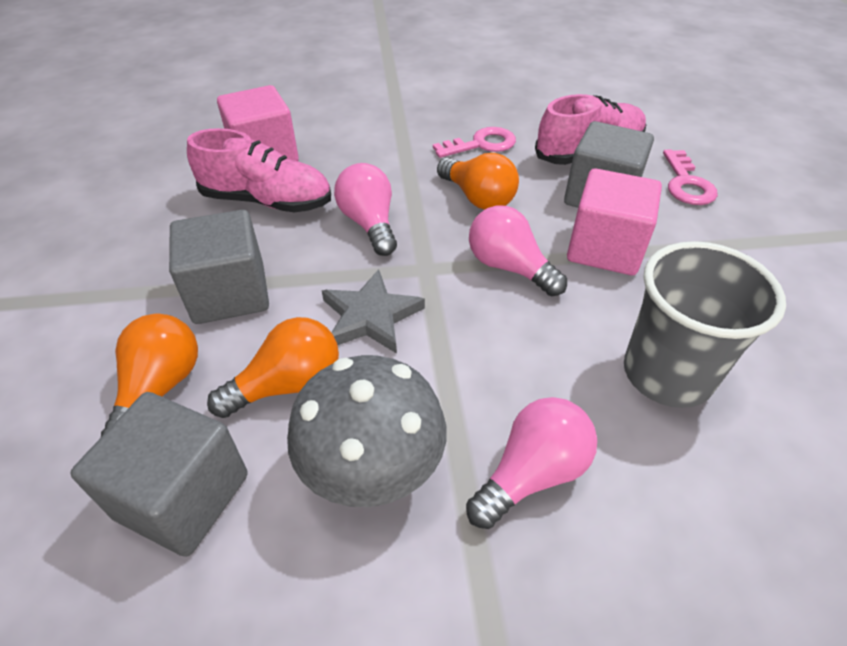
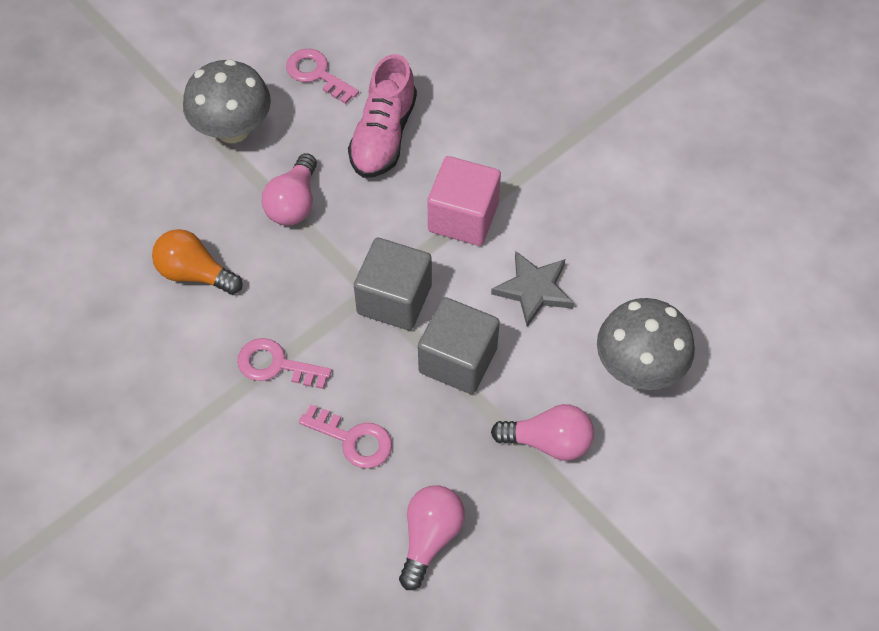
grey cube: 3 -> 2
grey cup: 1 -> 0
grey mushroom: 1 -> 2
orange light bulb: 3 -> 1
pink cube: 2 -> 1
pink key: 2 -> 3
pink shoe: 2 -> 1

